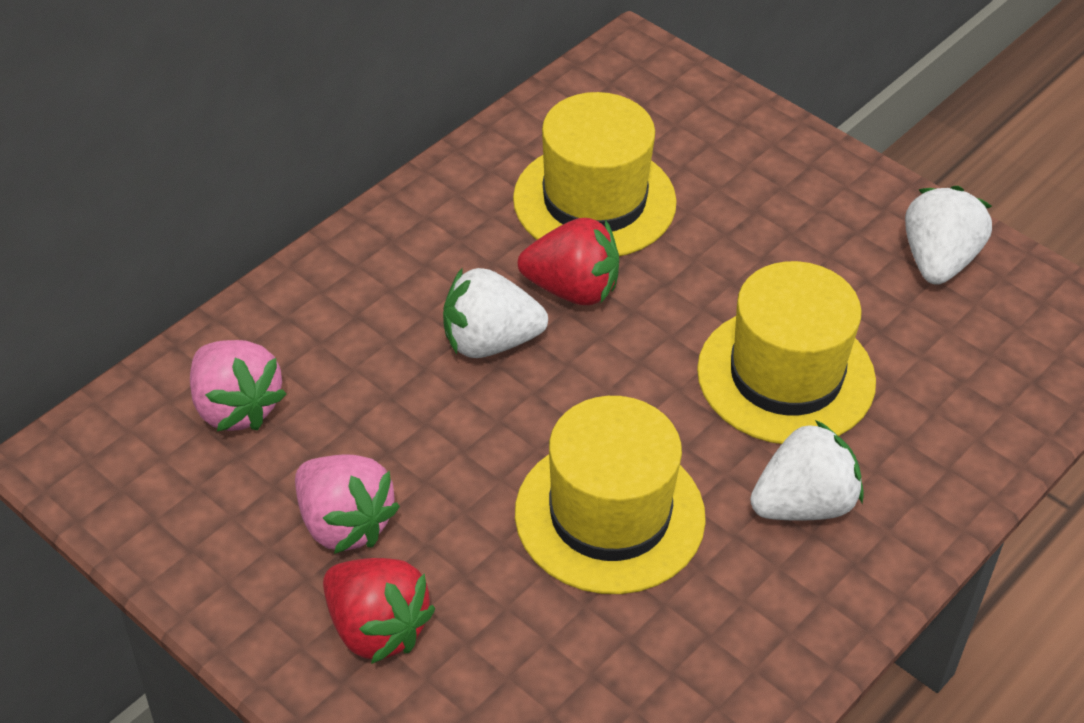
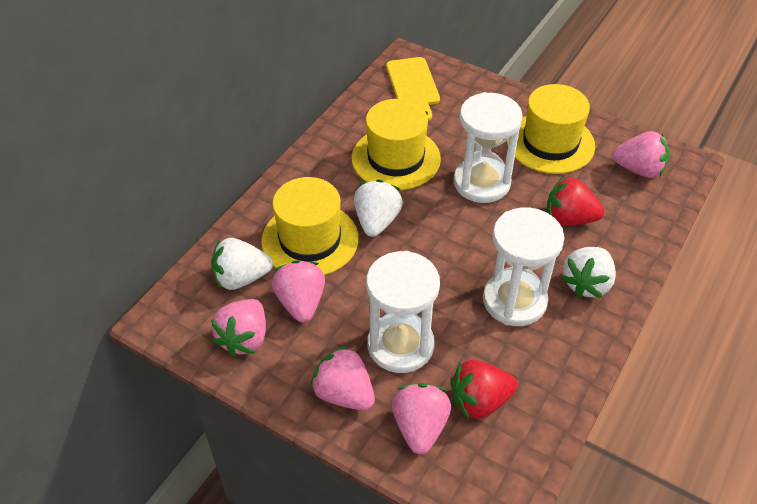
pink strawberry: 2 -> 5
white hourglass: 0 -> 3
yellow cutting board: 0 -> 1

